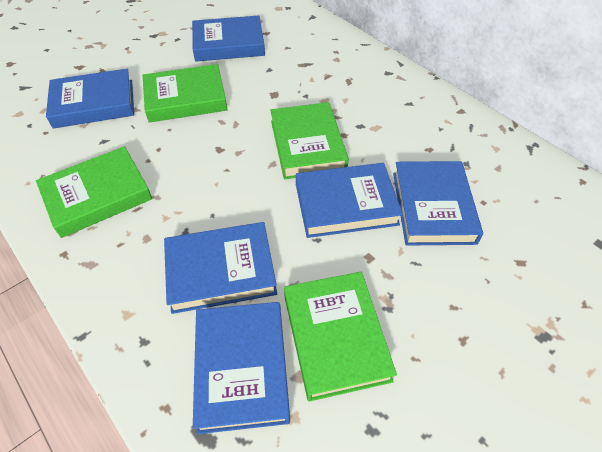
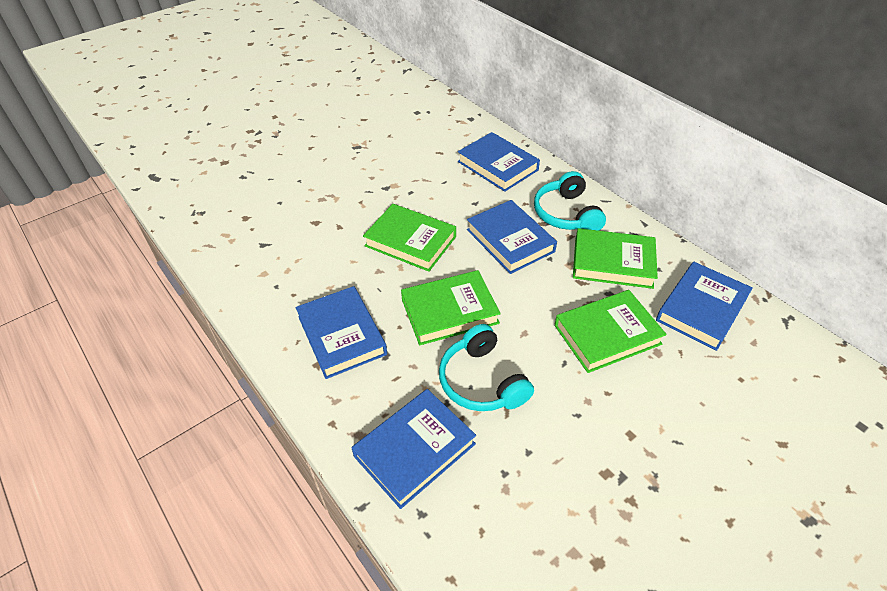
blue book: 6 -> 5
turquoise headphones: 0 -> 2

